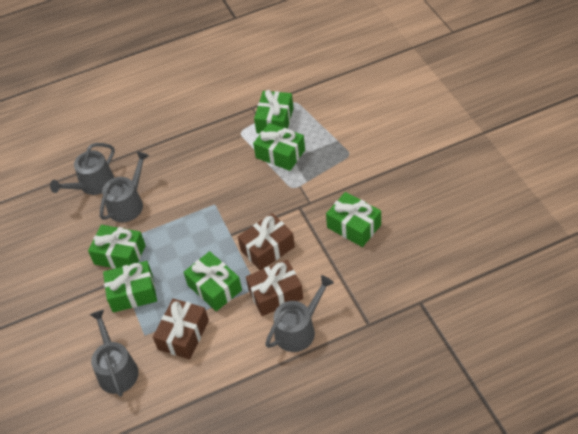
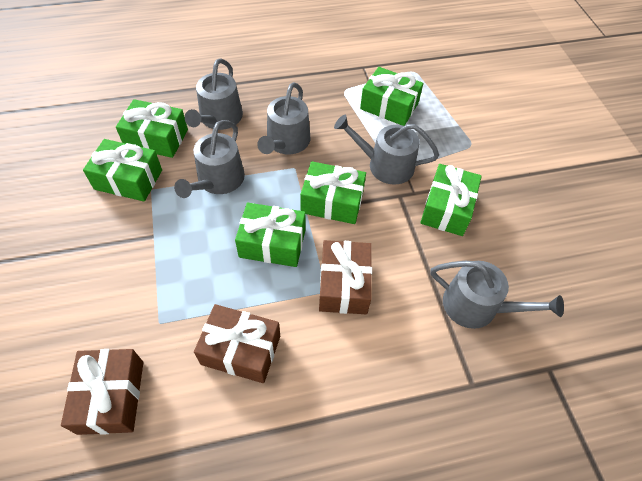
grey watering can: 4 -> 5

